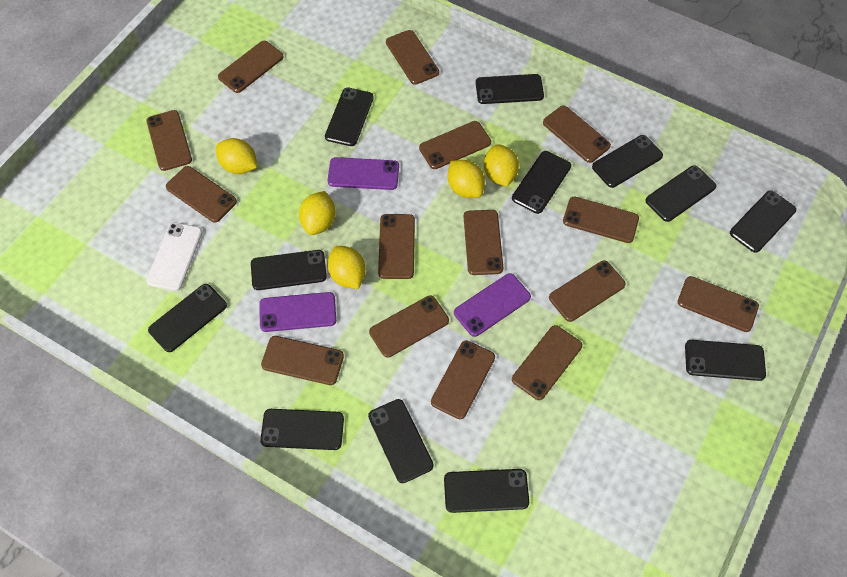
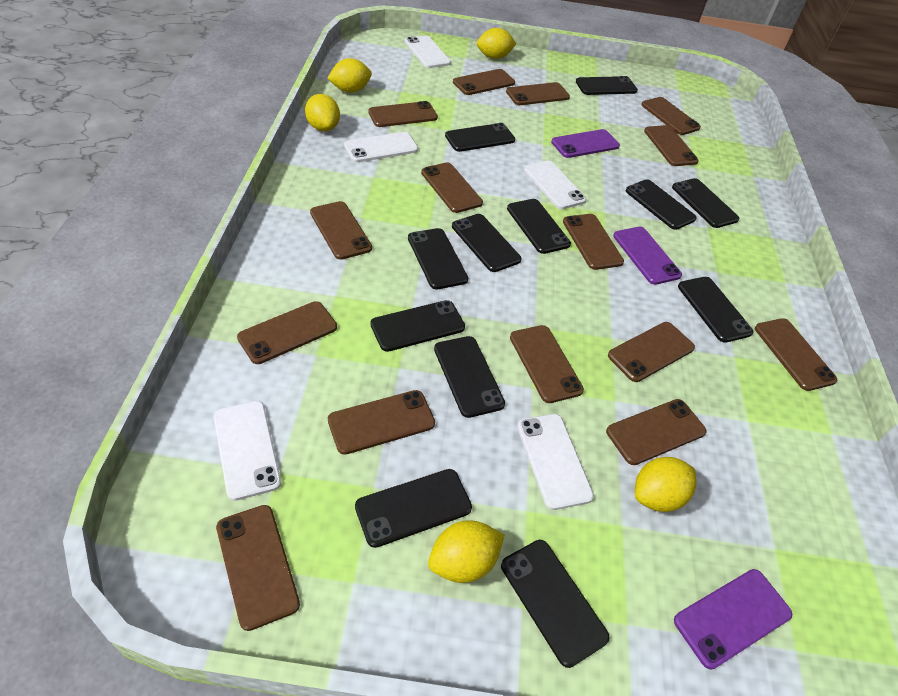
white phone: 1 -> 5

